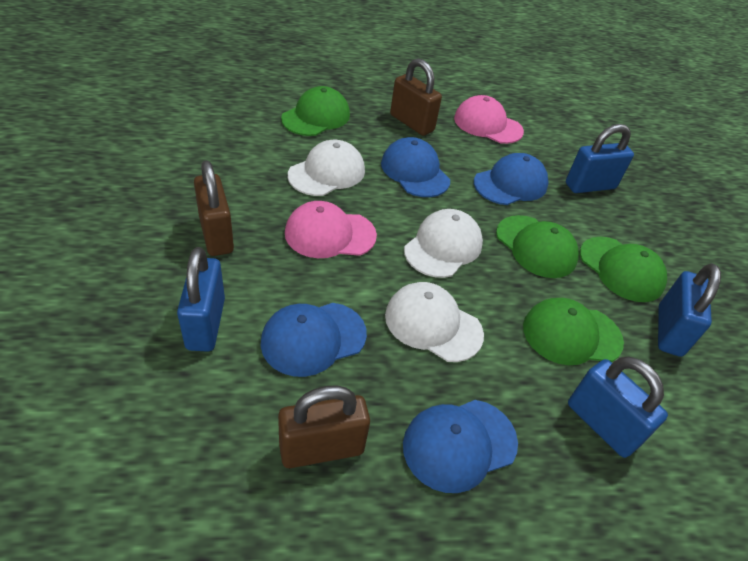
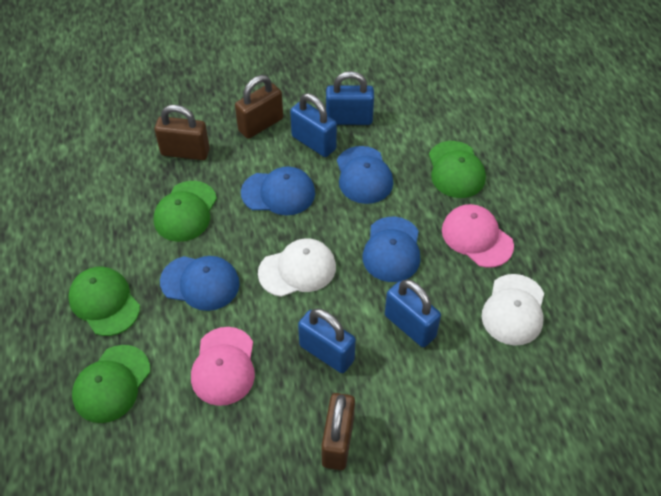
white cap: 3 -> 2

